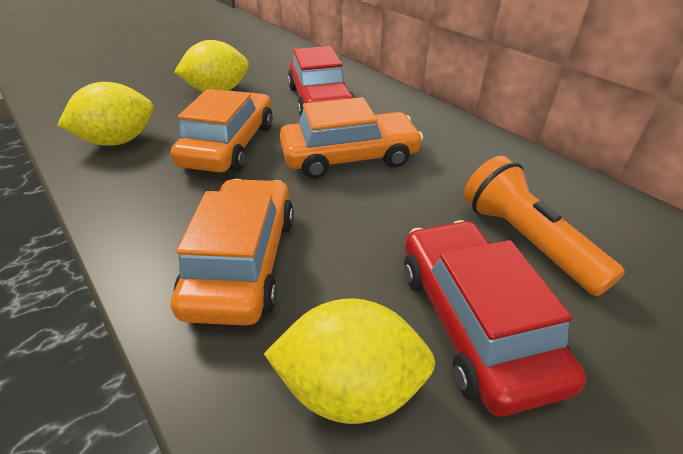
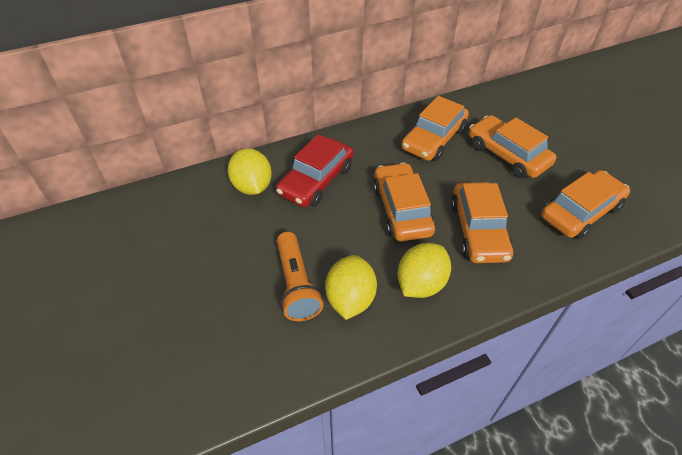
orange car: 3 -> 5
red car: 2 -> 1

